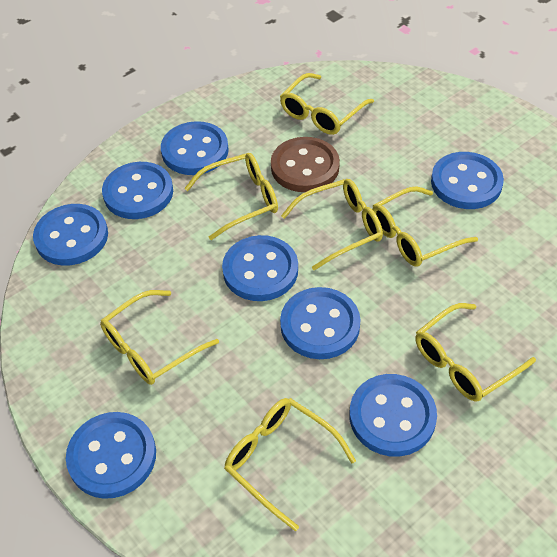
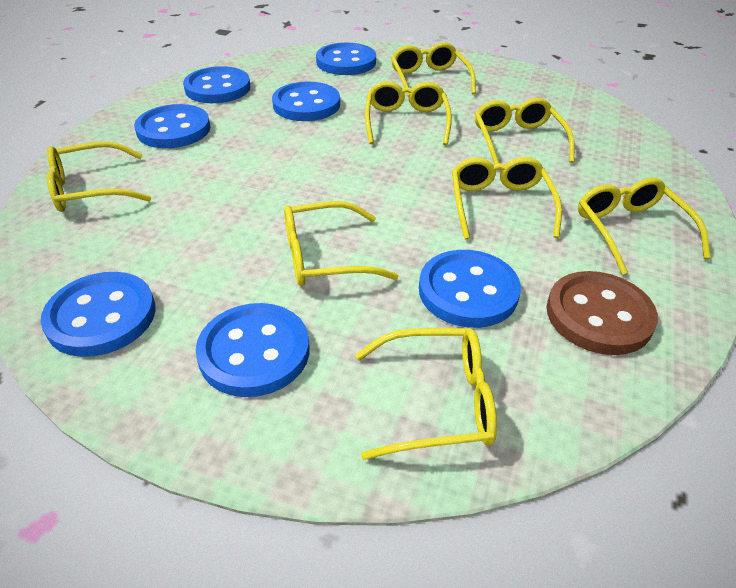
blue button: 8 -> 7
yellow glasses: 7 -> 8

